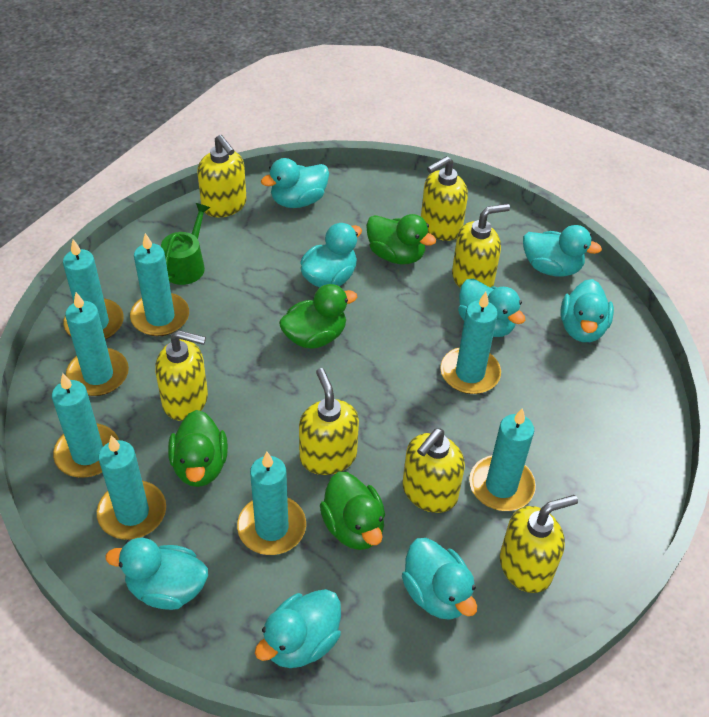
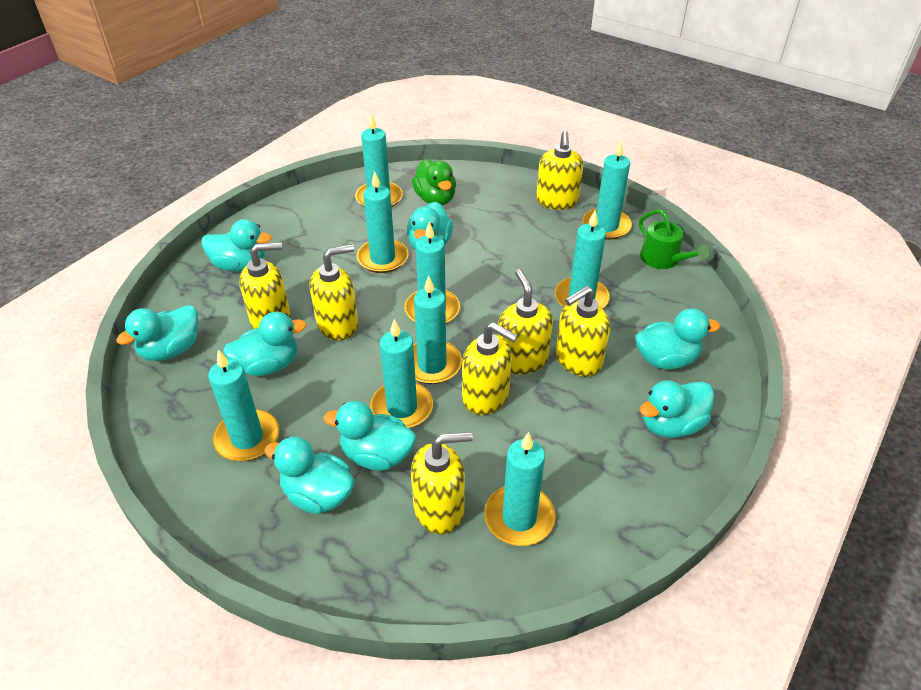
green duck: 4 -> 1
turquoise candle: 8 -> 9

